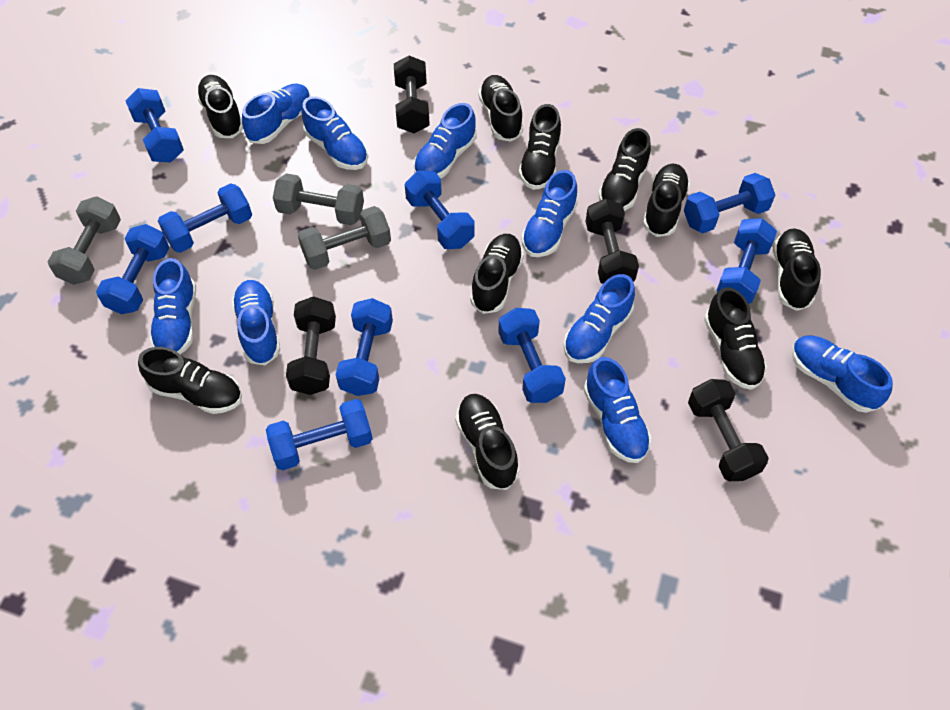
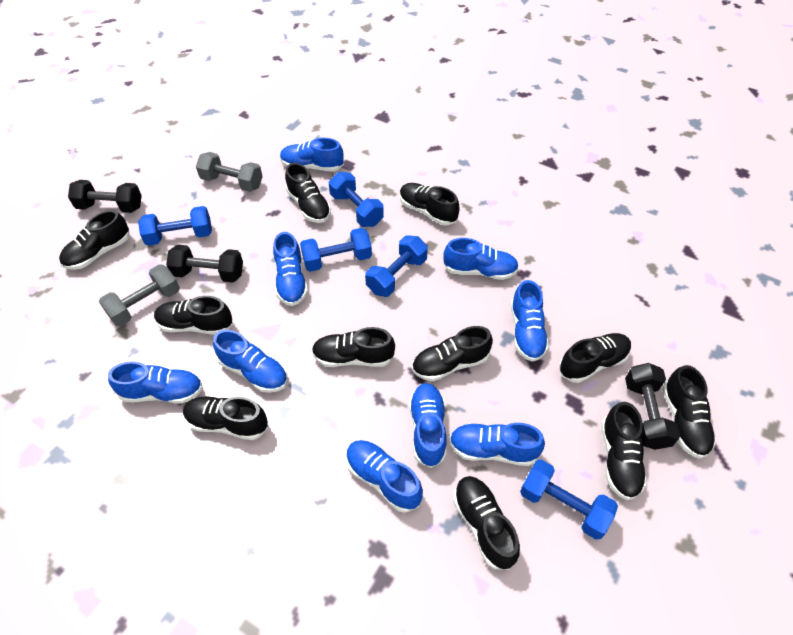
black dumbbell: 4 -> 3
black shoe: 10 -> 11
blue dumbbell: 9 -> 5
grey dumbbell: 3 -> 2

